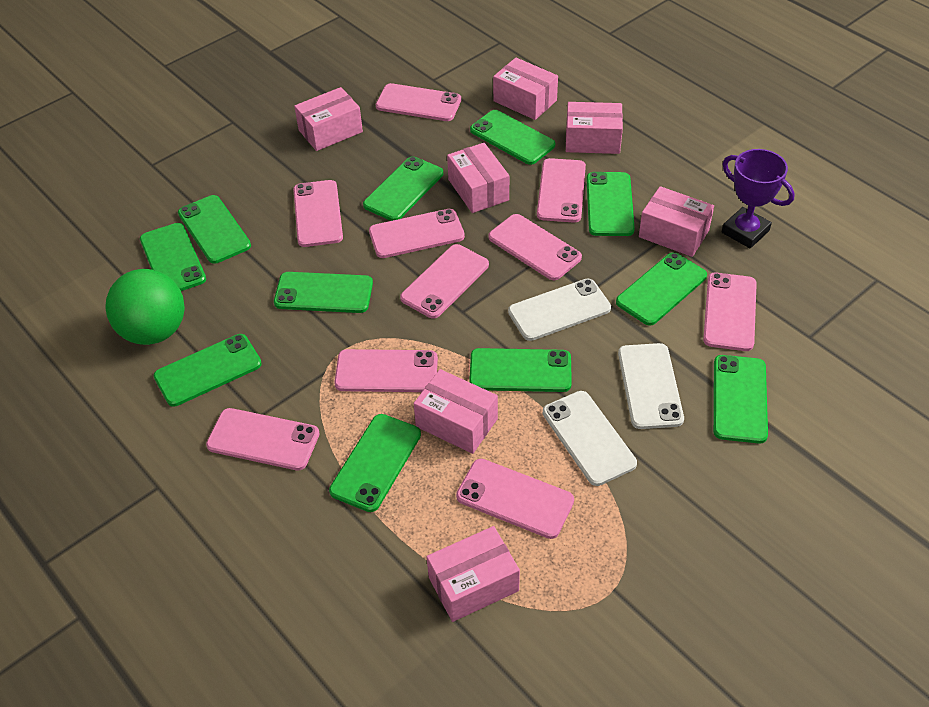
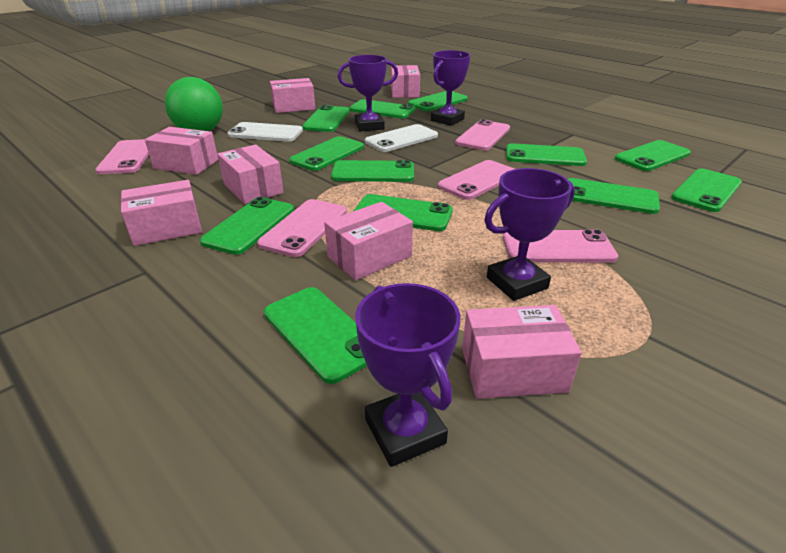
green phone: 11 -> 12
pink phone: 10 -> 5
purple trophy: 1 -> 4
white phone: 3 -> 2

